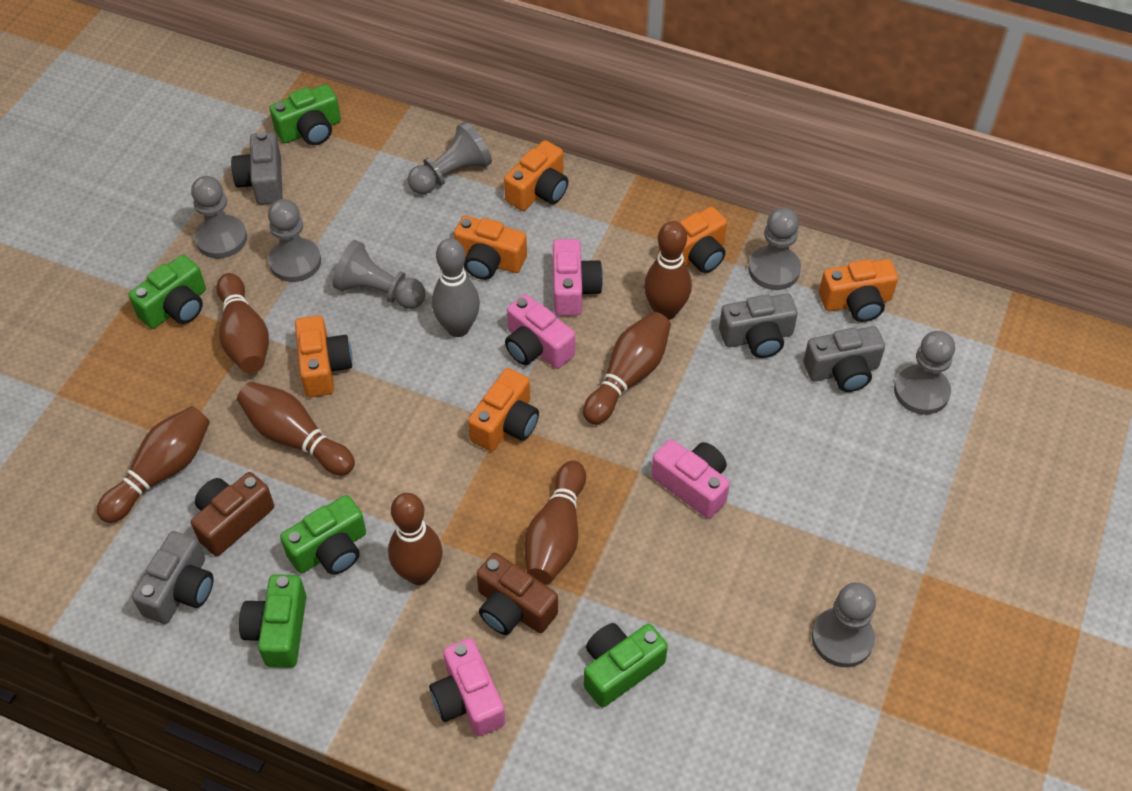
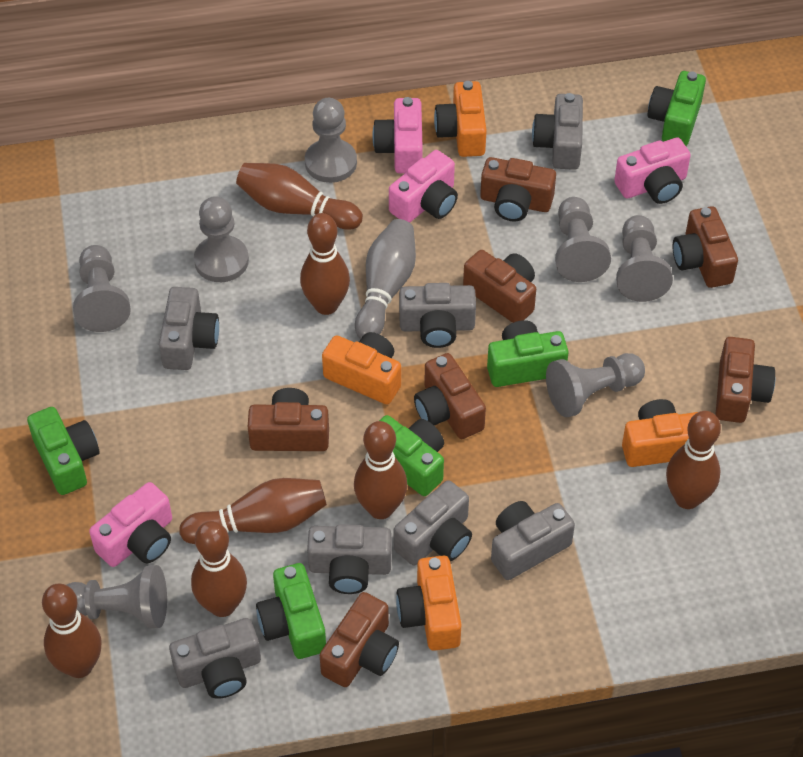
brown camera: 2 -> 7
grey camera: 4 -> 7
orange camera: 6 -> 4

